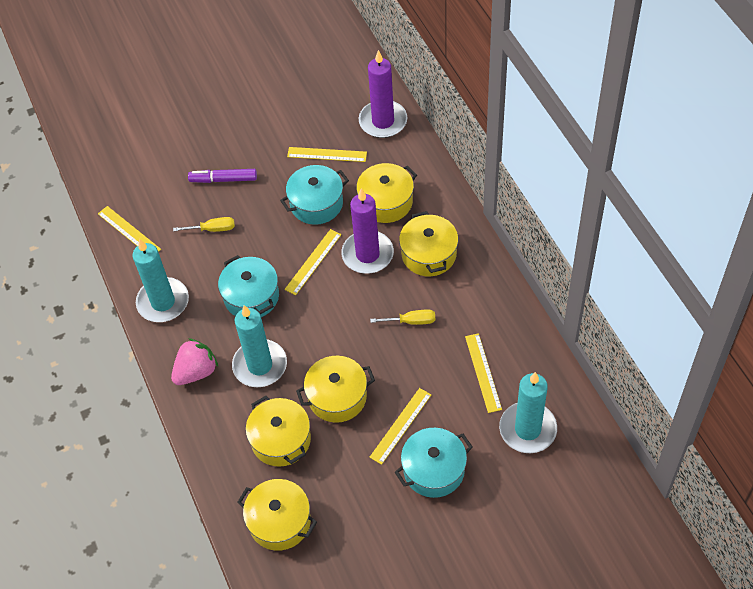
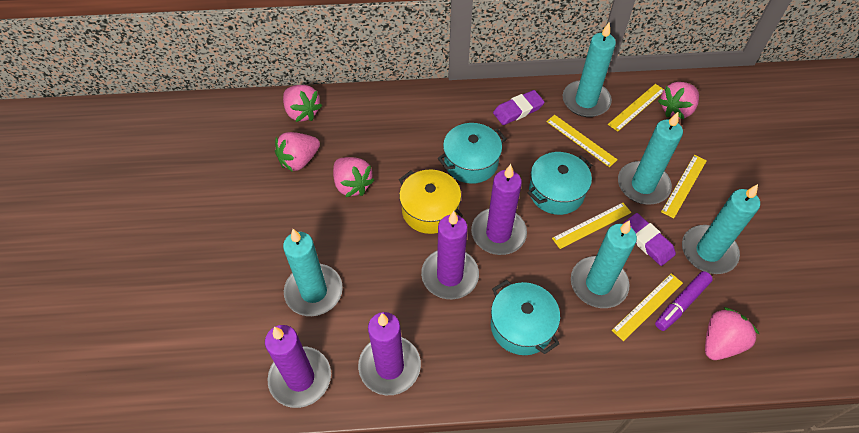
pink strawberry: 1 -> 5
purple candle: 2 -> 4
purple eraser: 0 -> 2
turquoise candle: 3 -> 5
yellow pot: 5 -> 1
yellow screwdriver: 2 -> 0

